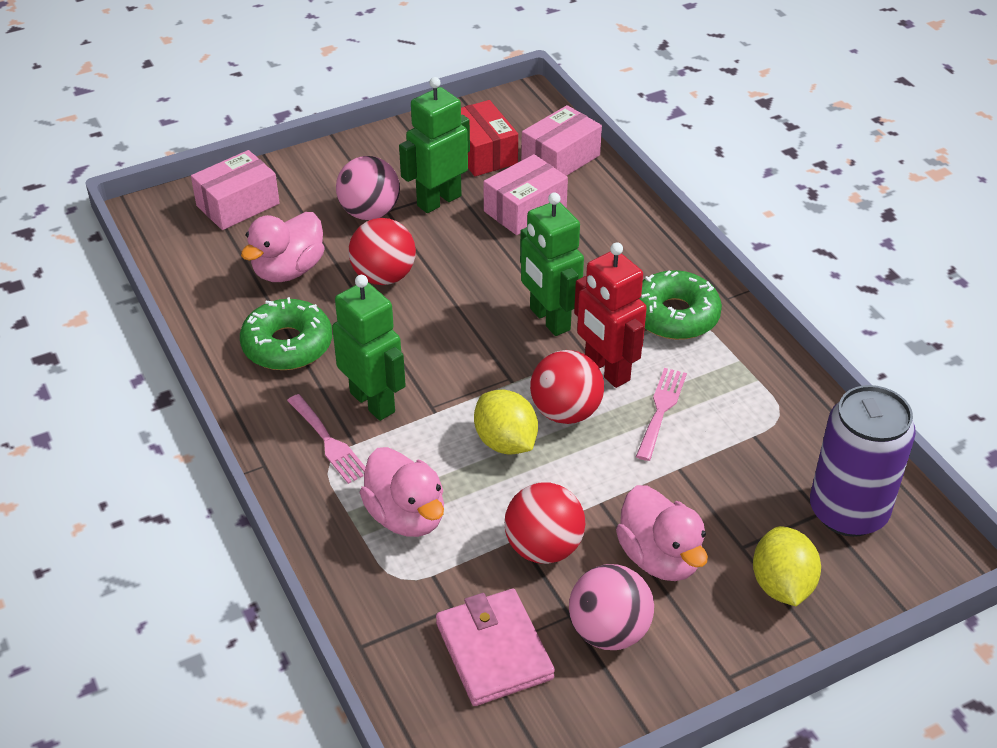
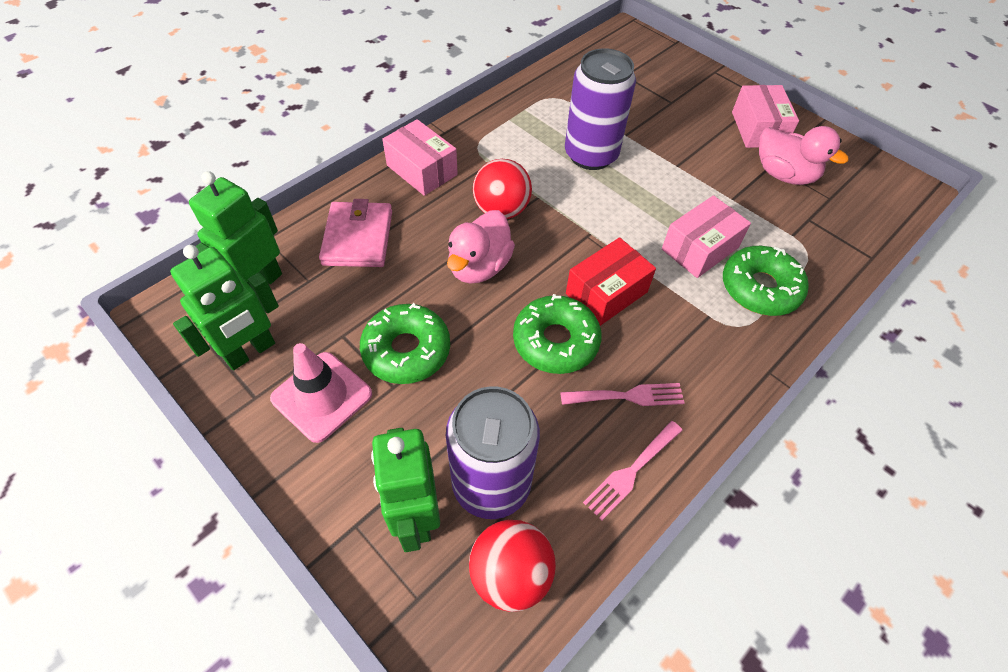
green donut: 2 -> 3
pink ball: 2 -> 0
pink duck: 3 -> 2
pink traffic cone: 0 -> 1
purple can: 1 -> 2
red ball: 3 -> 2
red robot: 1 -> 0
yellow lemon: 2 -> 0

